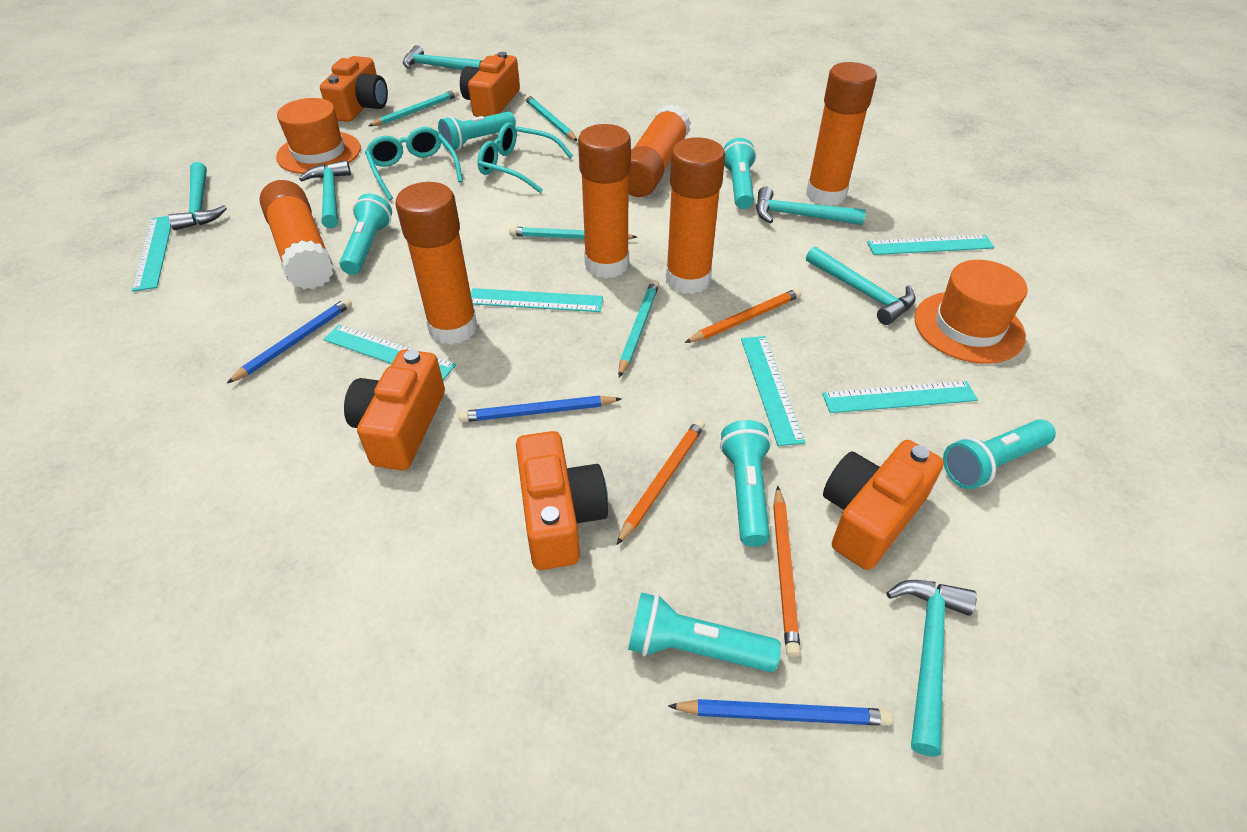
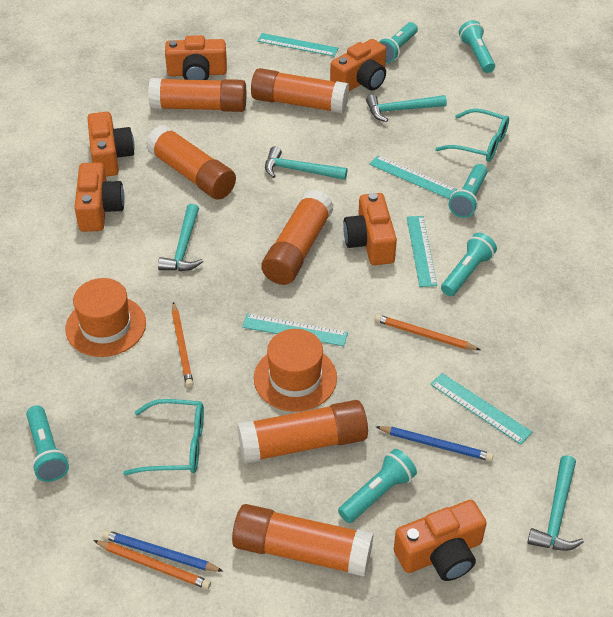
blue pencil: 3 -> 2
orange camera: 5 -> 6
turquoise hammer: 6 -> 4
turquoise pencil: 4 -> 0
turquoise ruler: 6 -> 5

